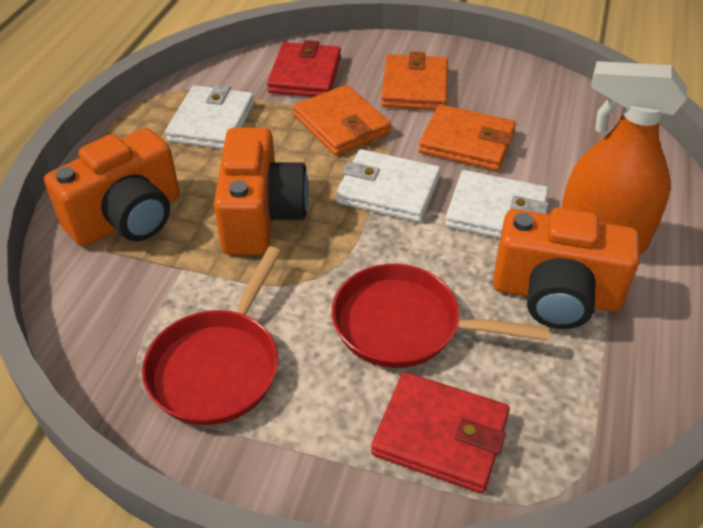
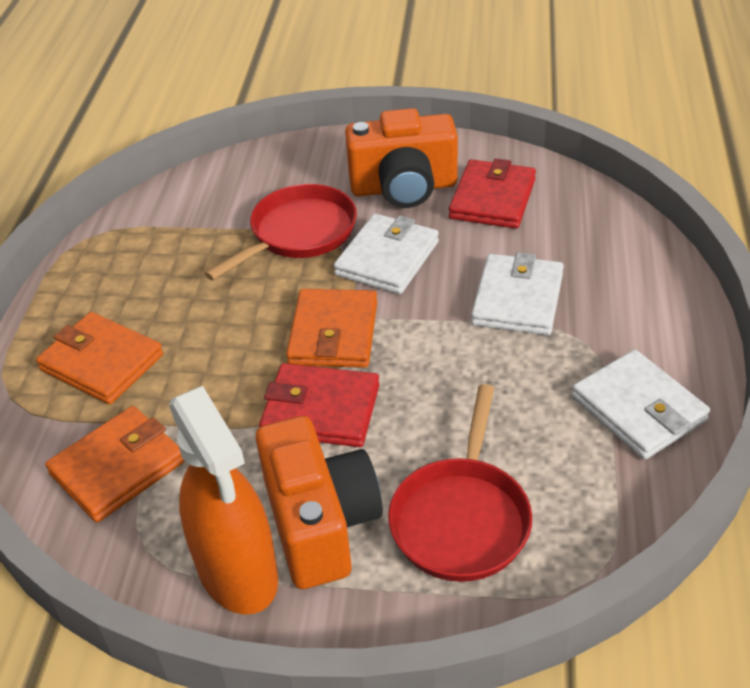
orange camera: 3 -> 2

